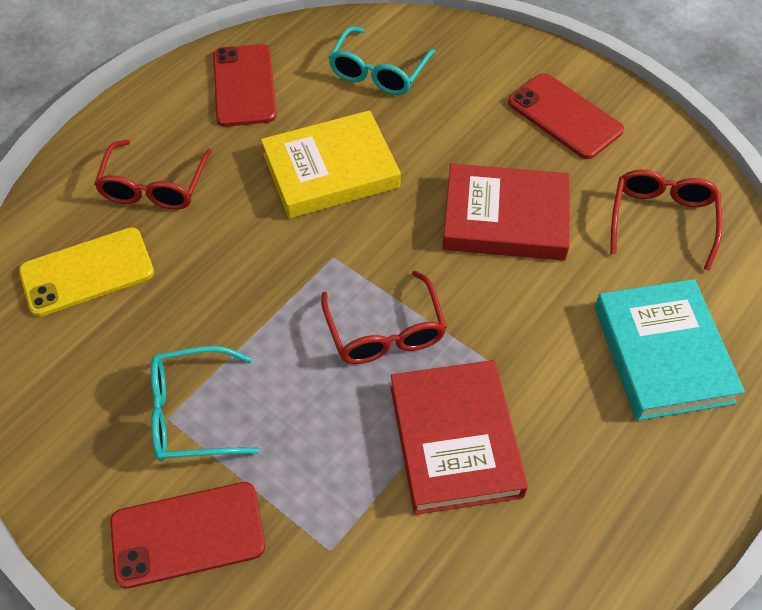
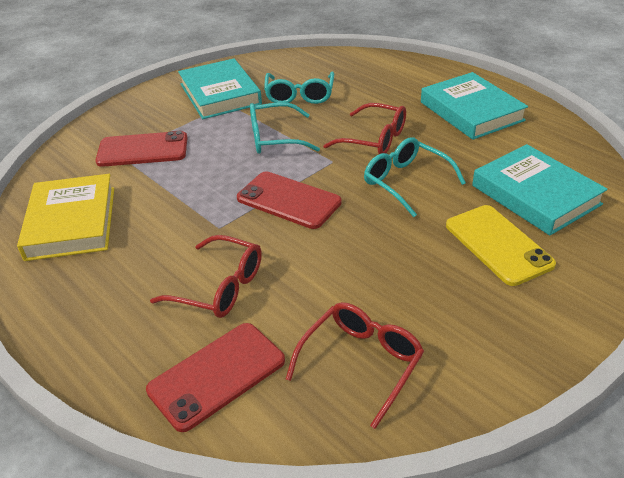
red book: 2 -> 0
turquoise book: 1 -> 3
turquoise glasses: 2 -> 3

